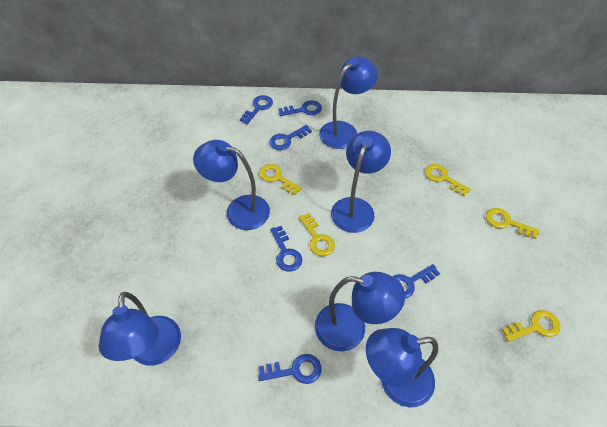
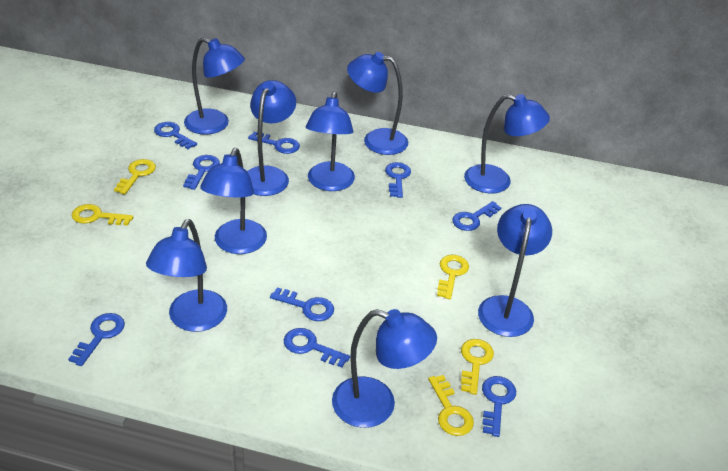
blue key: 6 -> 9
blue lamp: 6 -> 9

